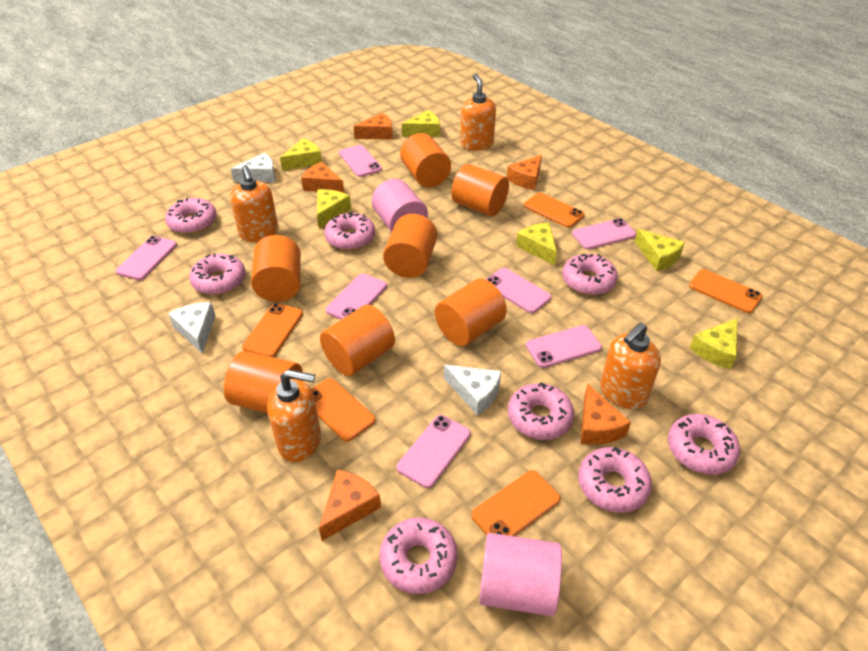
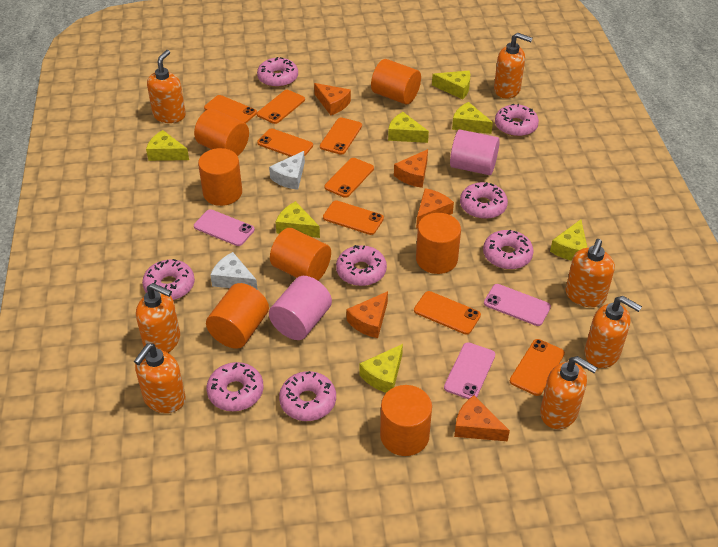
orange phone: 5 -> 8
orange soap dispenser: 4 -> 7
pink phone: 7 -> 3
white cheese: 3 -> 2
yellow cheese: 6 -> 7

